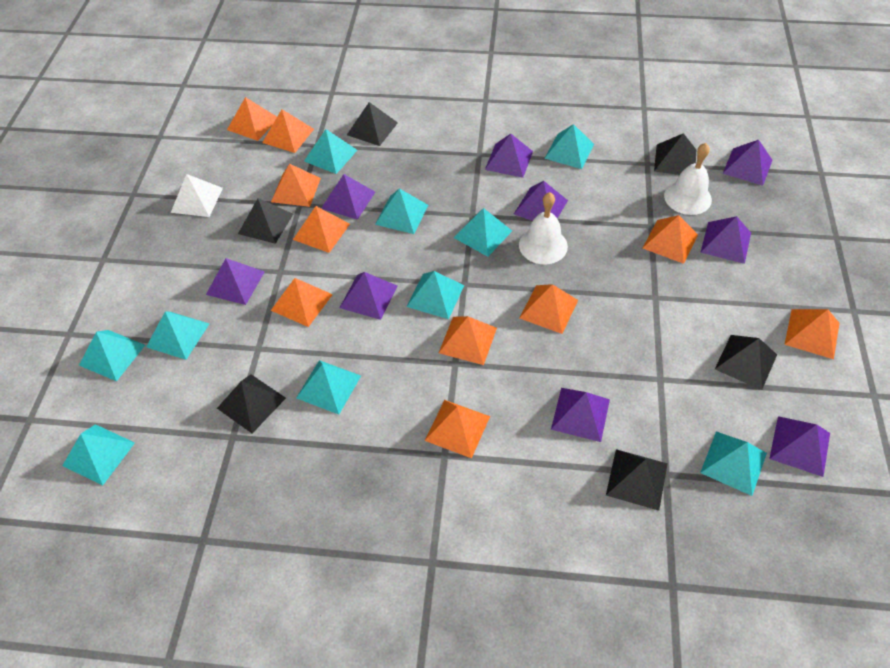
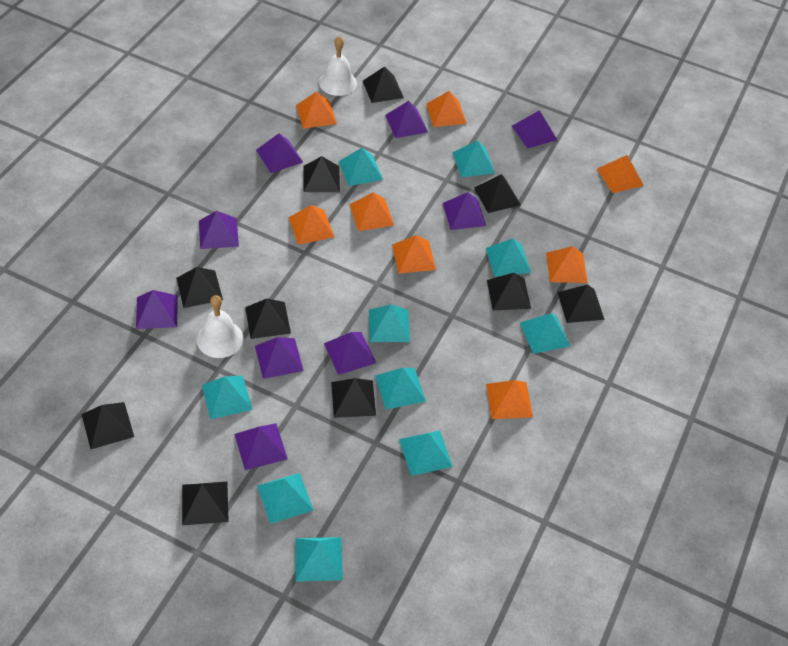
black pyramid: 6 -> 10
orange pyramid: 10 -> 8
white pyramid: 1 -> 0

